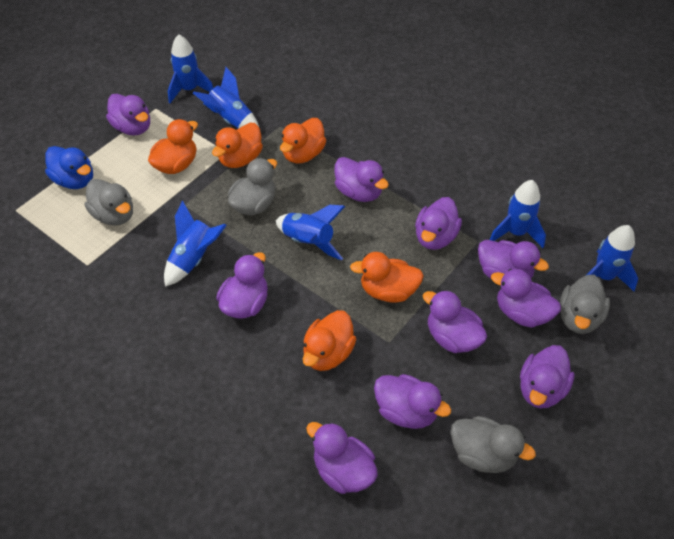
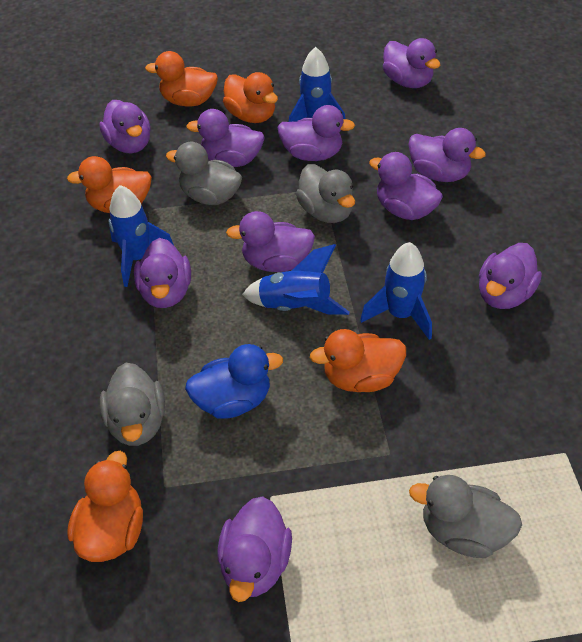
blue rocket: 6 -> 4

